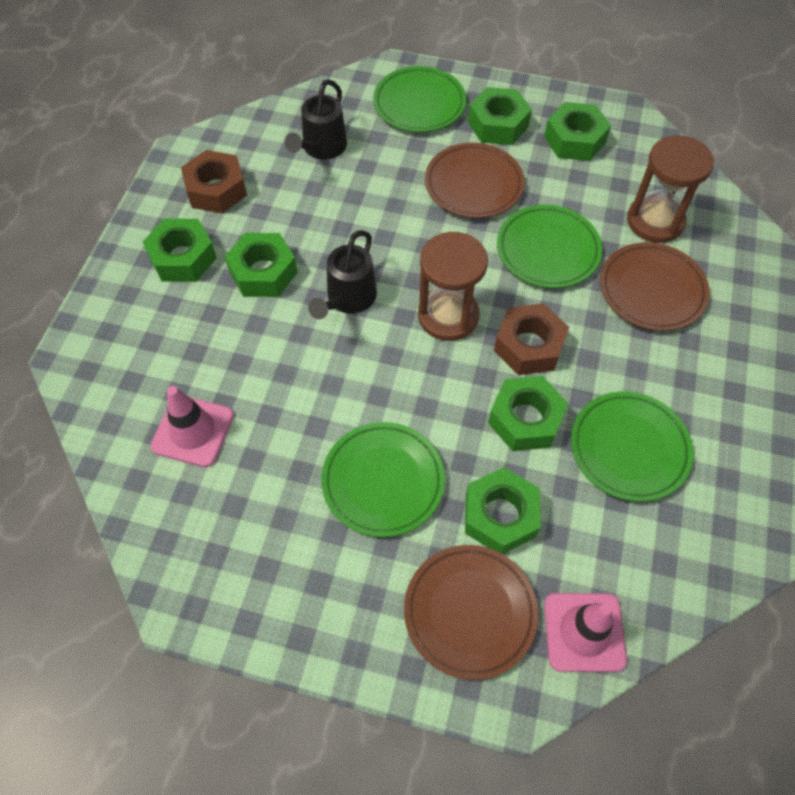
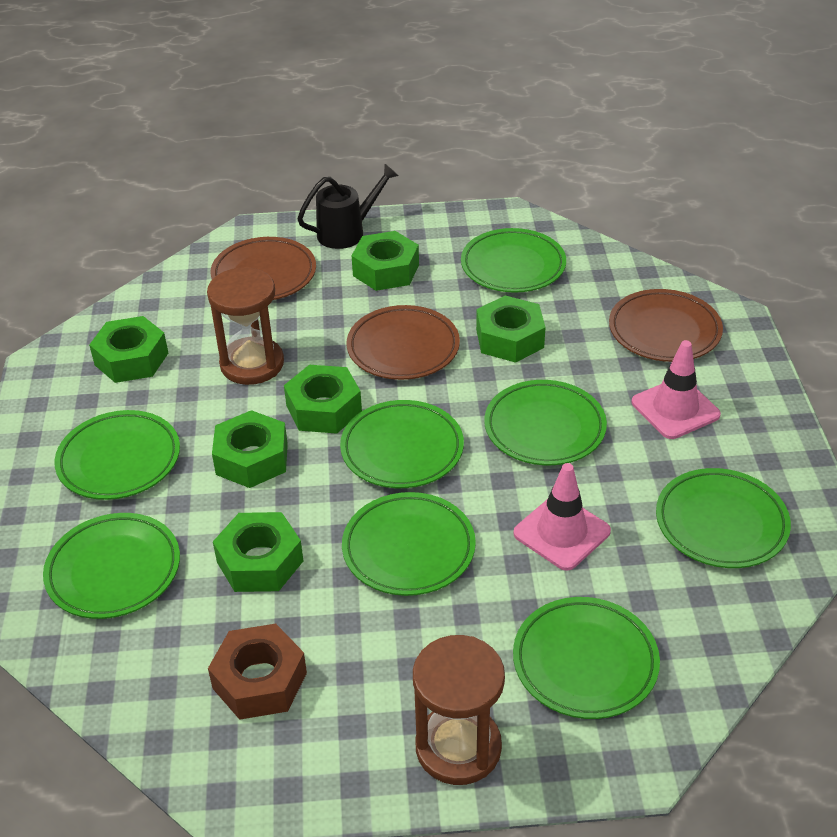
black watering can: 2 -> 1
brown nut: 2 -> 1
green plate: 4 -> 8

